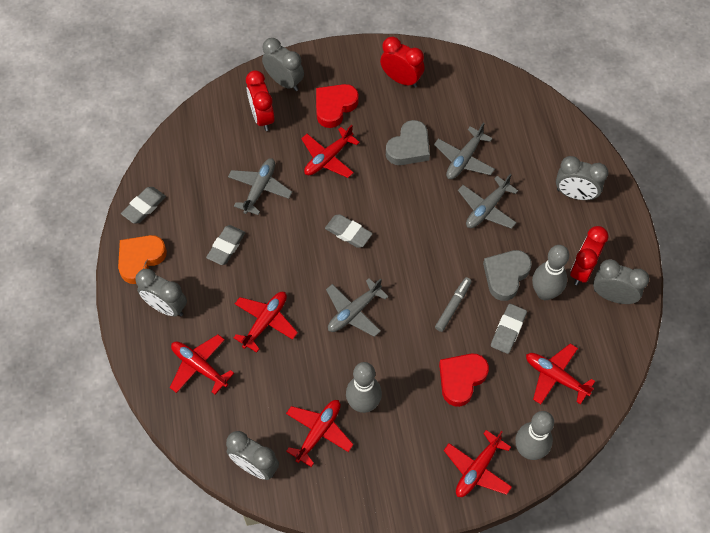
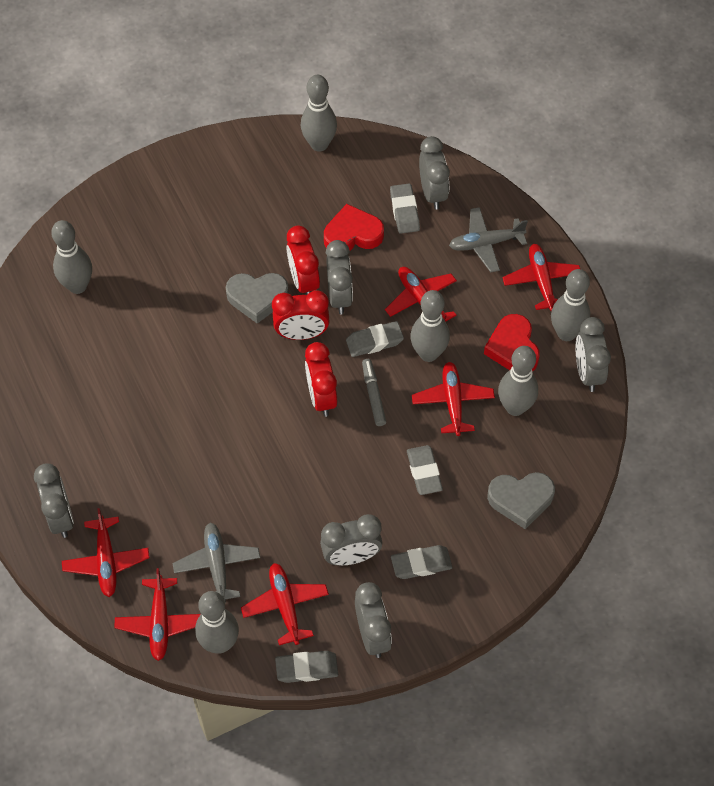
grey bowling pin: 3 -> 6
grey clock: 5 -> 6
grey eraser: 4 -> 5
grey plane: 4 -> 2
orange heart: 1 -> 0

